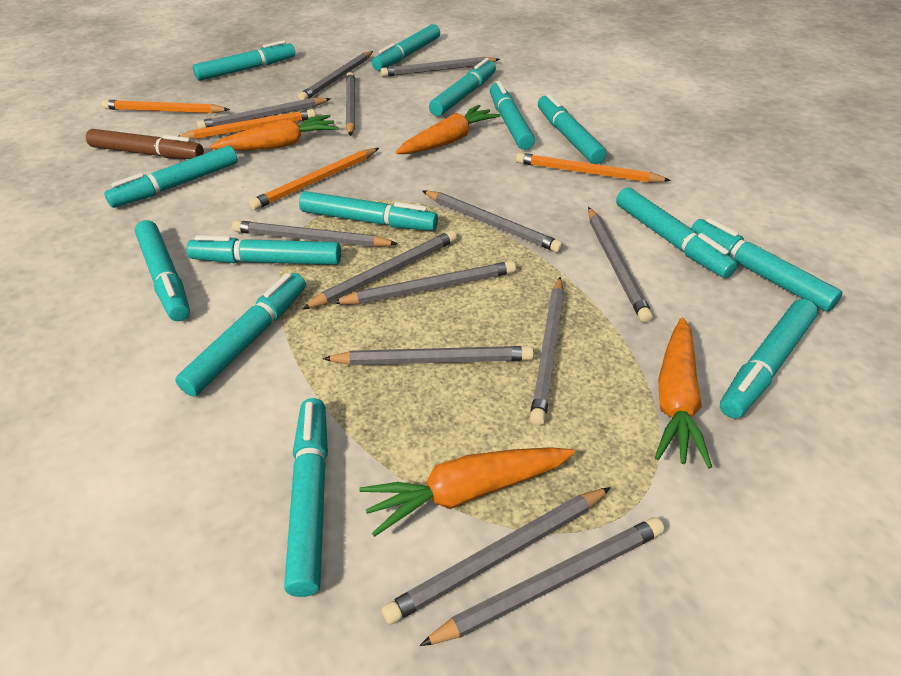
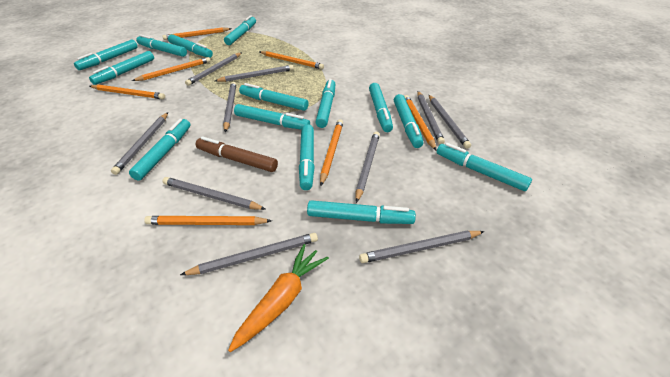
grey pencil: 13 -> 10
orange carrot: 4 -> 1
orange pencil: 4 -> 7

